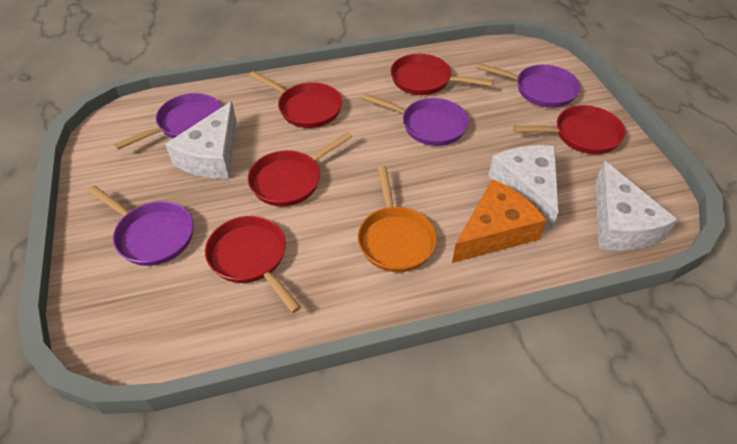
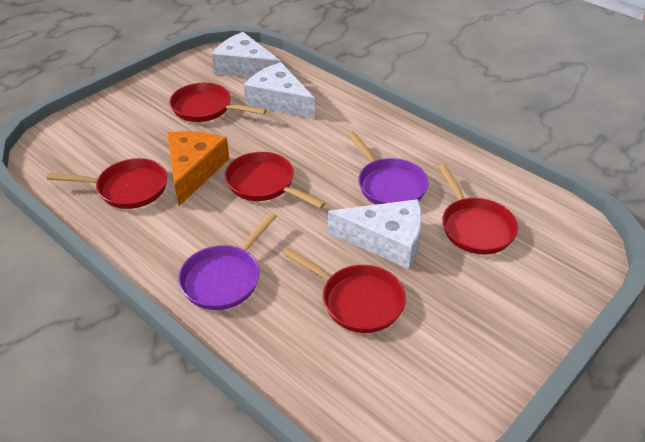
orange pan: 1 -> 0
purple pan: 4 -> 2

